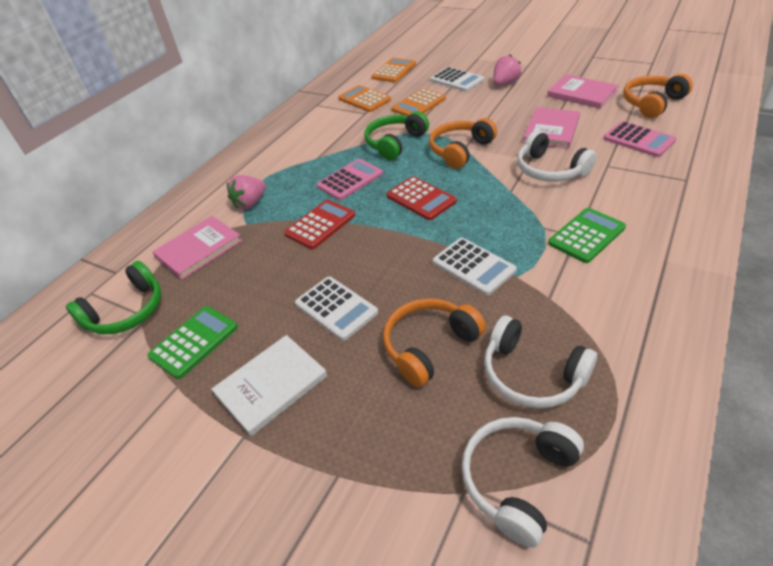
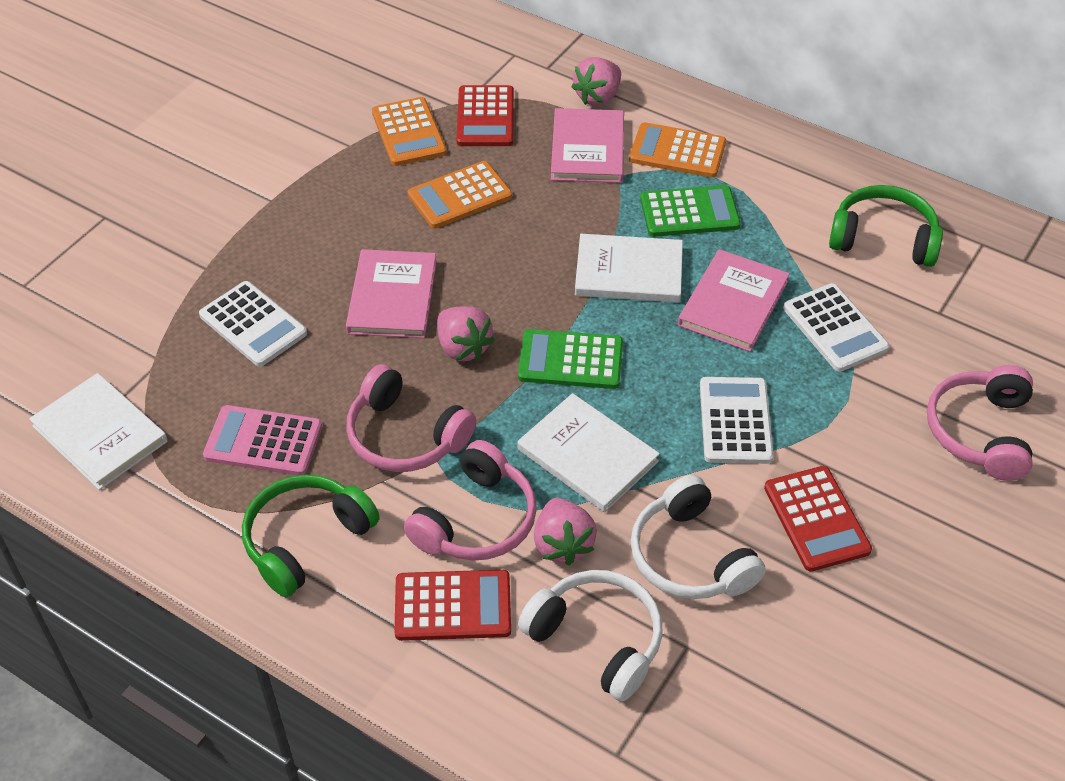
orange headphones: 3 -> 0
pink calculator: 2 -> 1
pink headphones: 0 -> 3
pink strawberry: 2 -> 3
red calculator: 2 -> 3
white book: 1 -> 3
white headphones: 3 -> 2

